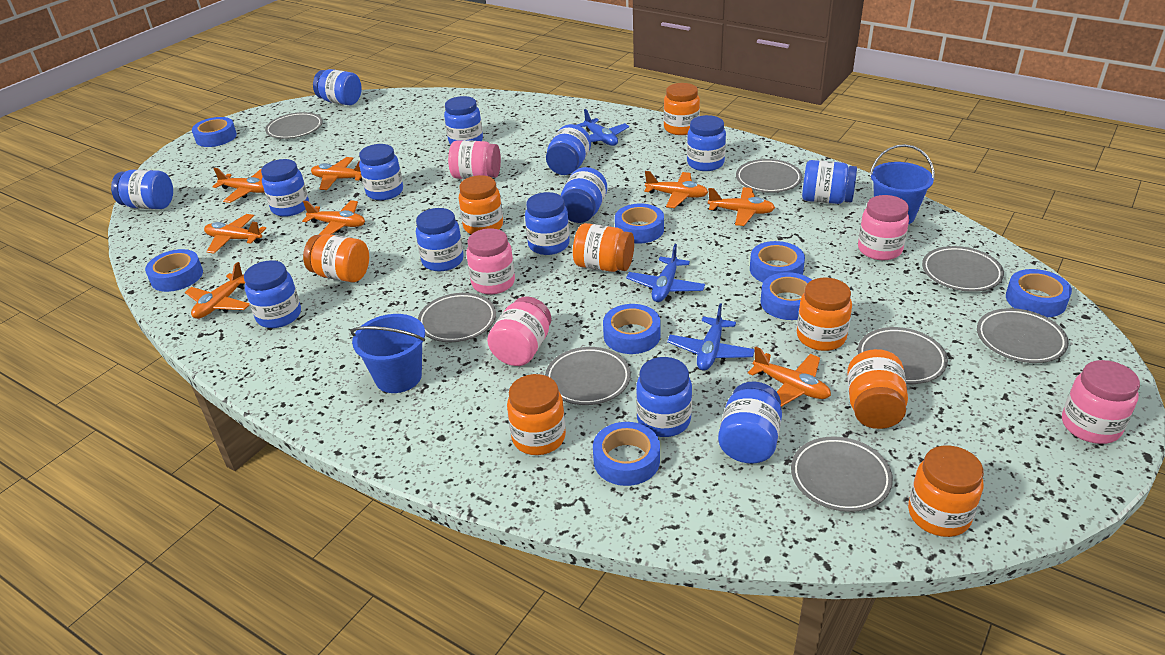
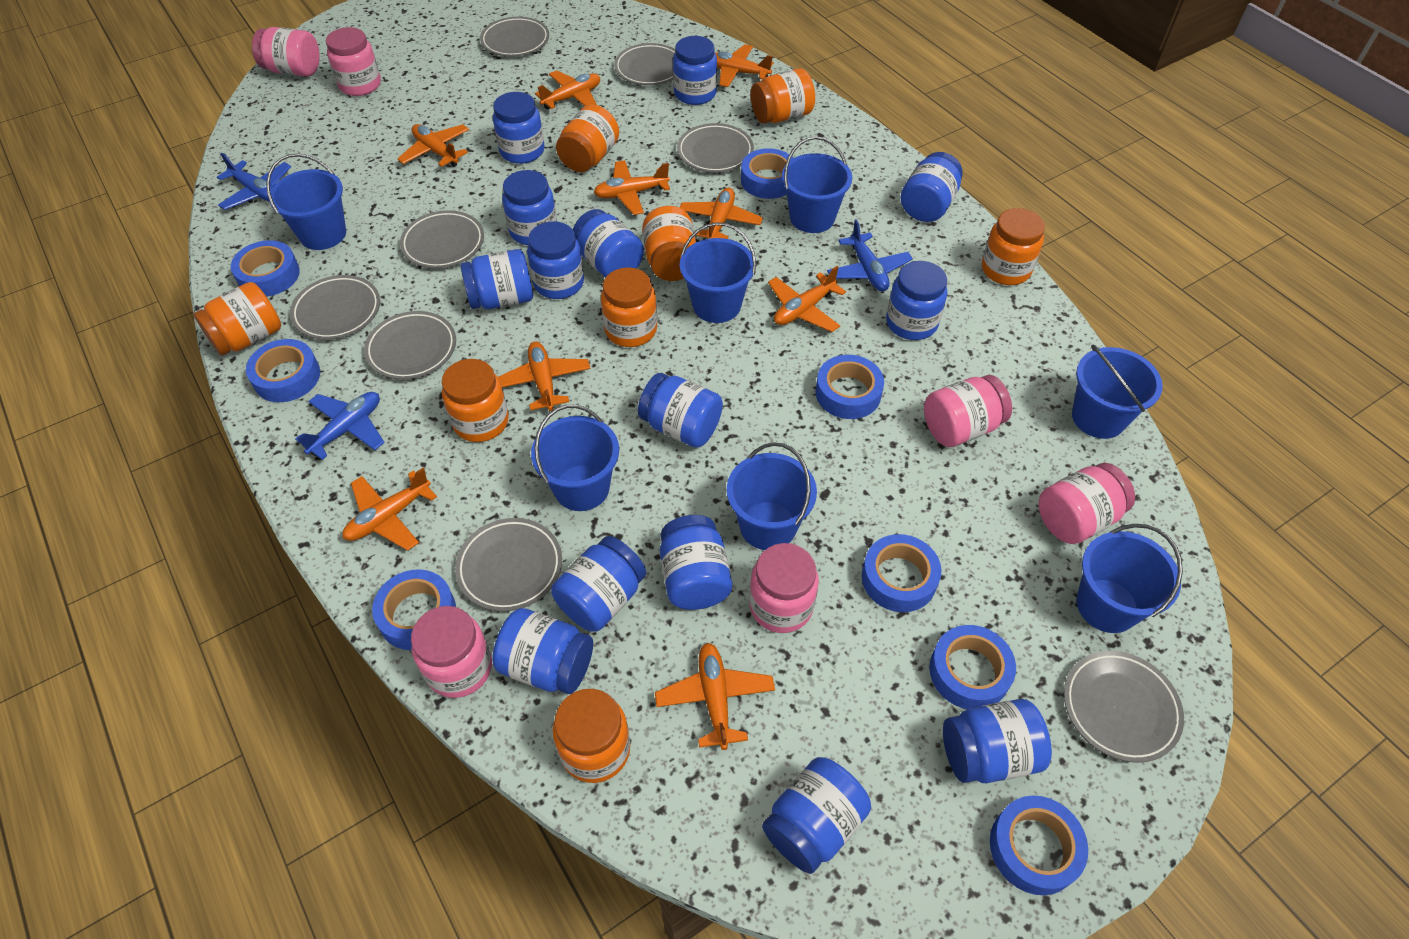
blue bucket: 2 -> 7
orange plane: 8 -> 9
pink jar: 5 -> 6

